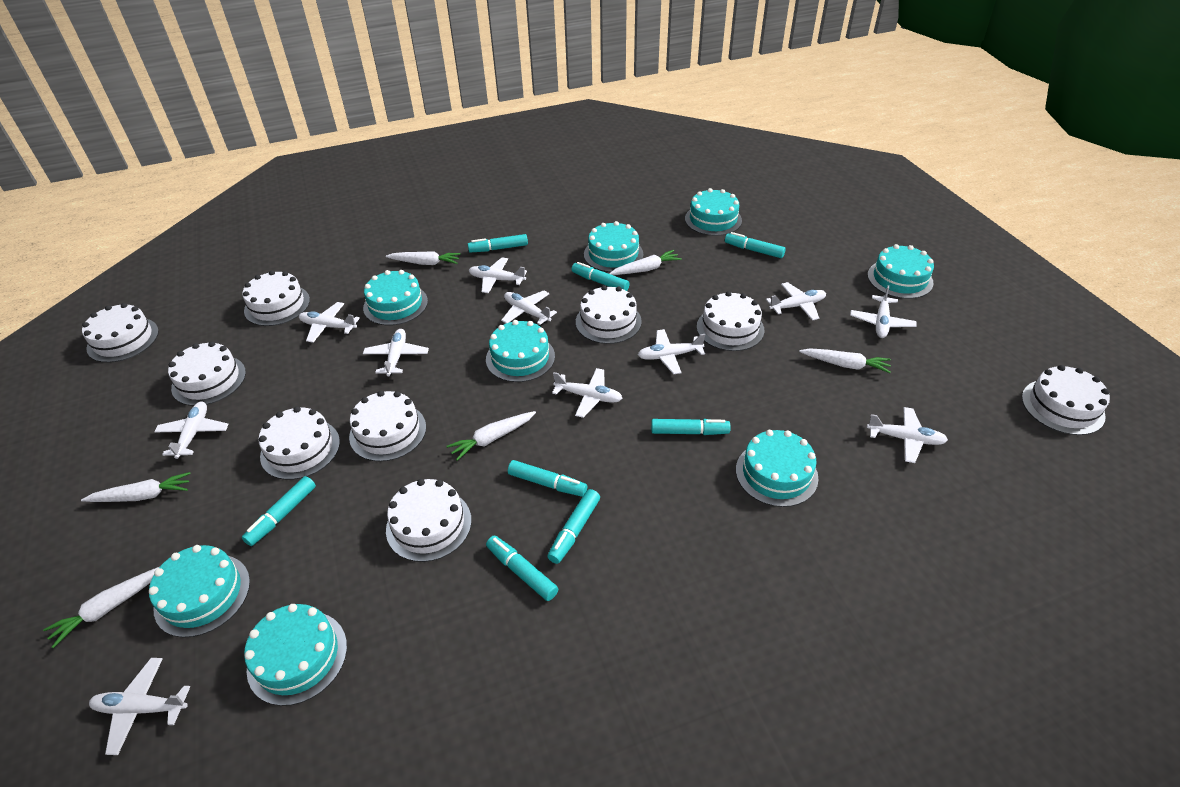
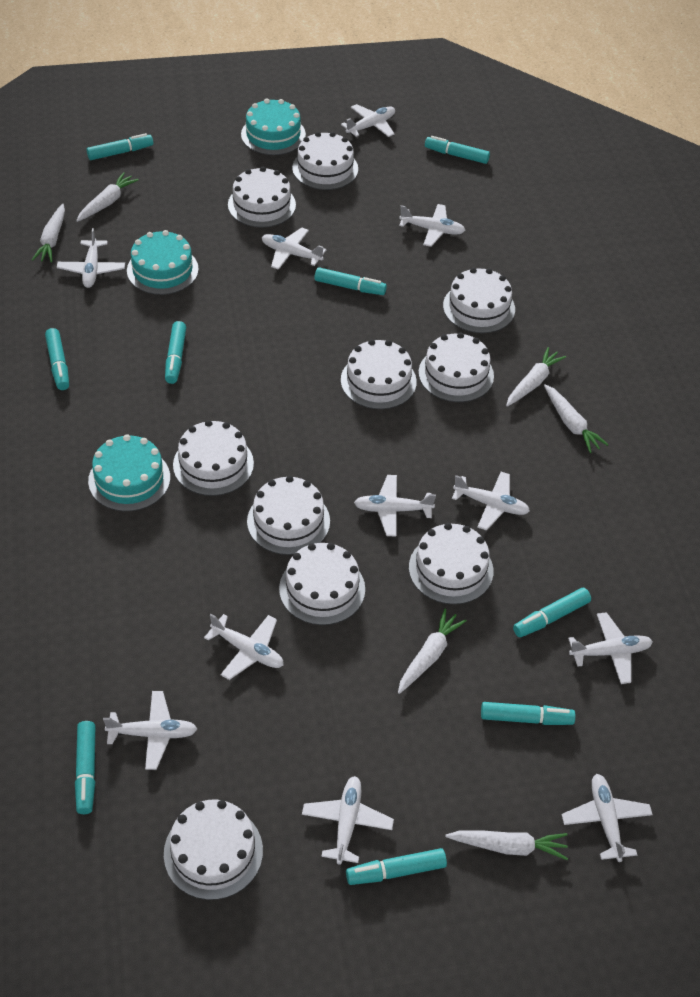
turquoise cake: 8 -> 3
turquoise marker: 8 -> 9
white cake: 9 -> 10

